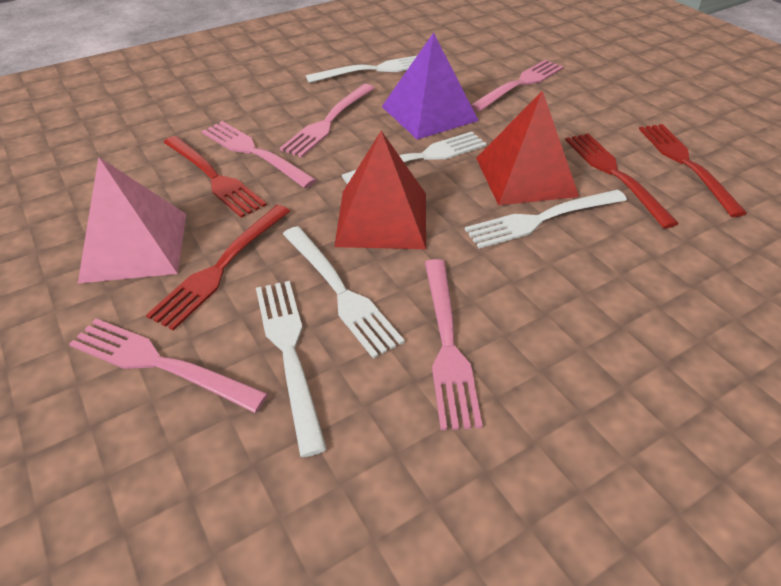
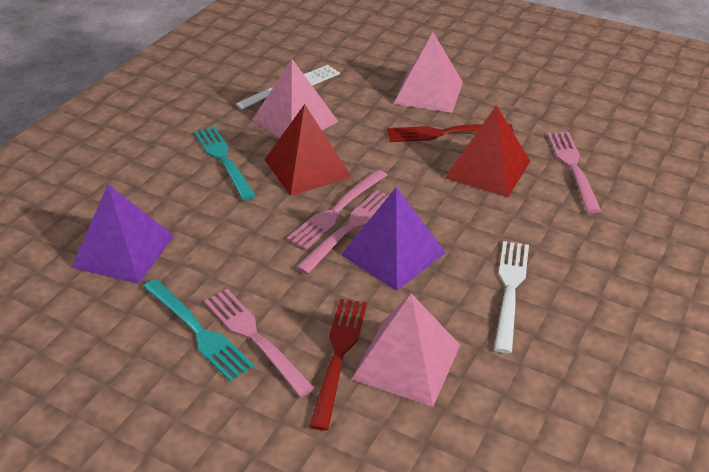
pink fork: 5 -> 4
pink pyramid: 1 -> 3
purple pyramid: 1 -> 2
red fork: 4 -> 2
turquoise fork: 0 -> 2
white fork: 5 -> 2

